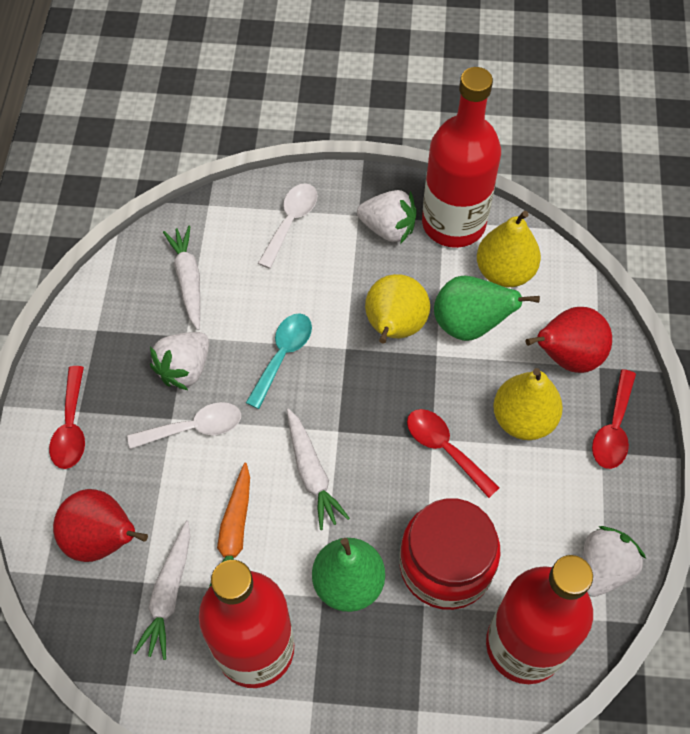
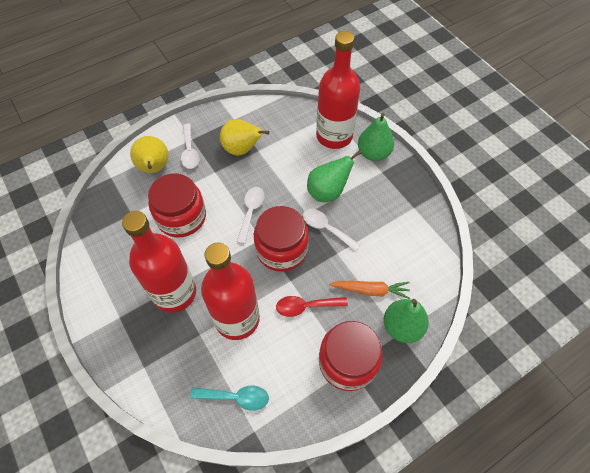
green pear: 2 -> 3
red jar: 1 -> 3
red pear: 2 -> 0
red spoon: 3 -> 1
white carrot: 3 -> 0
white spoon: 2 -> 3
white strawberry: 3 -> 0
yellow pear: 3 -> 2

